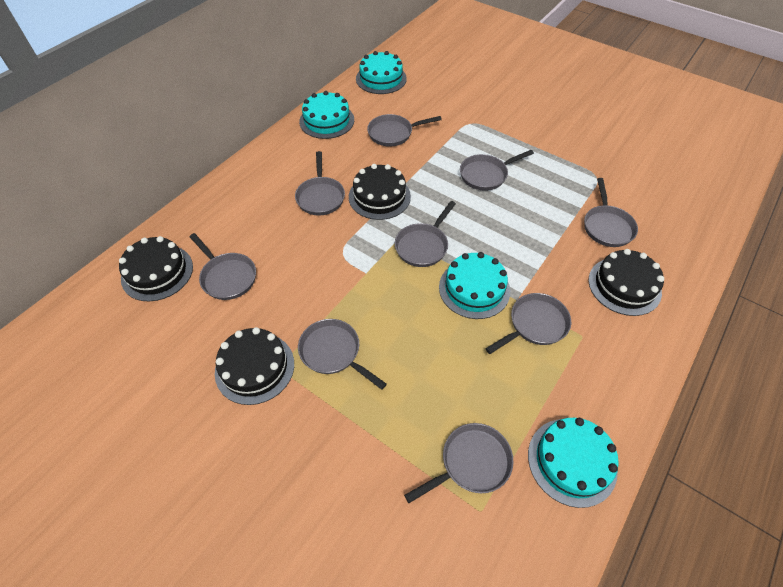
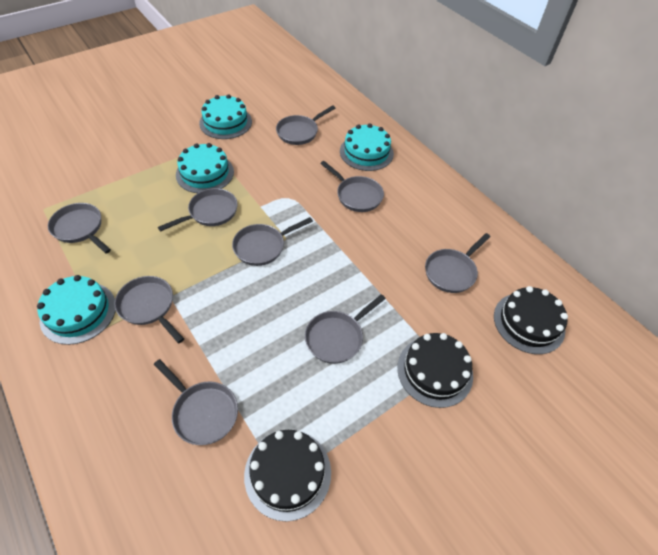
black cake: 4 -> 3

